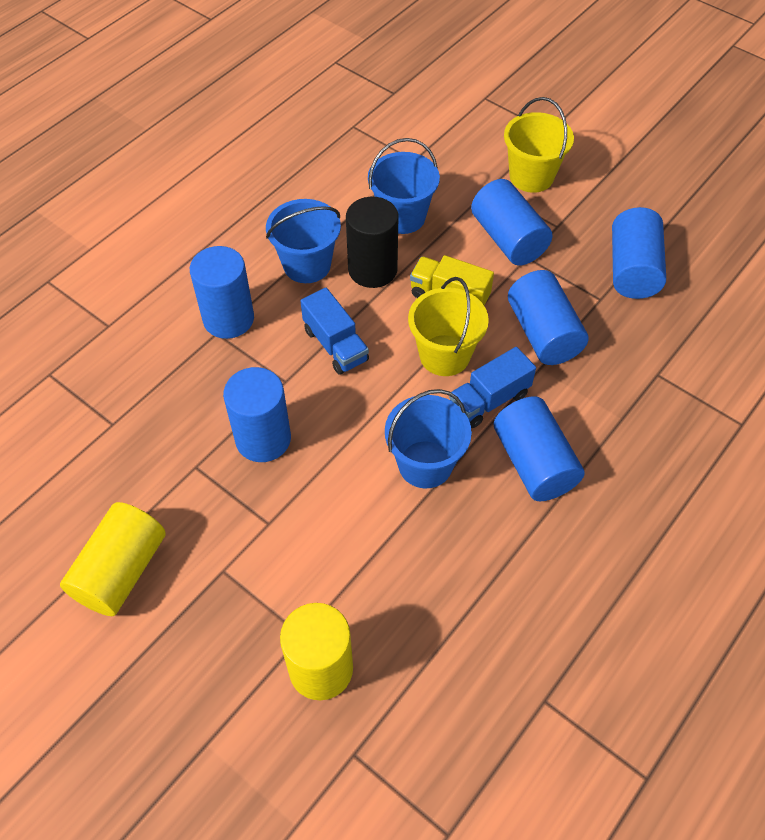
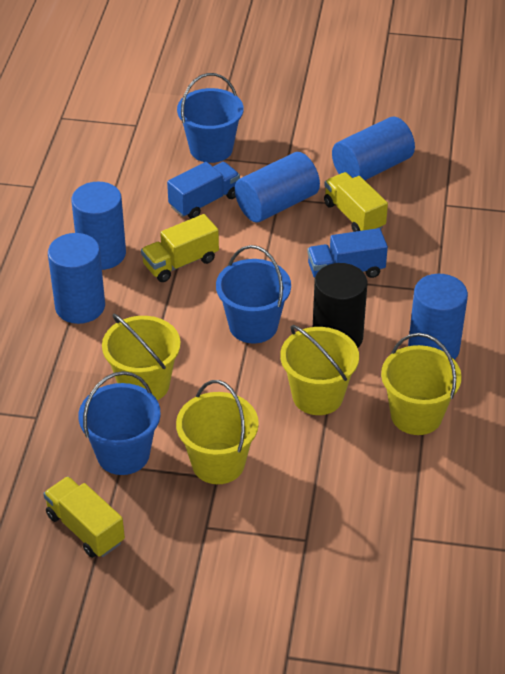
blue cylinder: 6 -> 5
yellow bucket: 2 -> 4
yellow cylinder: 2 -> 0
yellow truck: 1 -> 3

